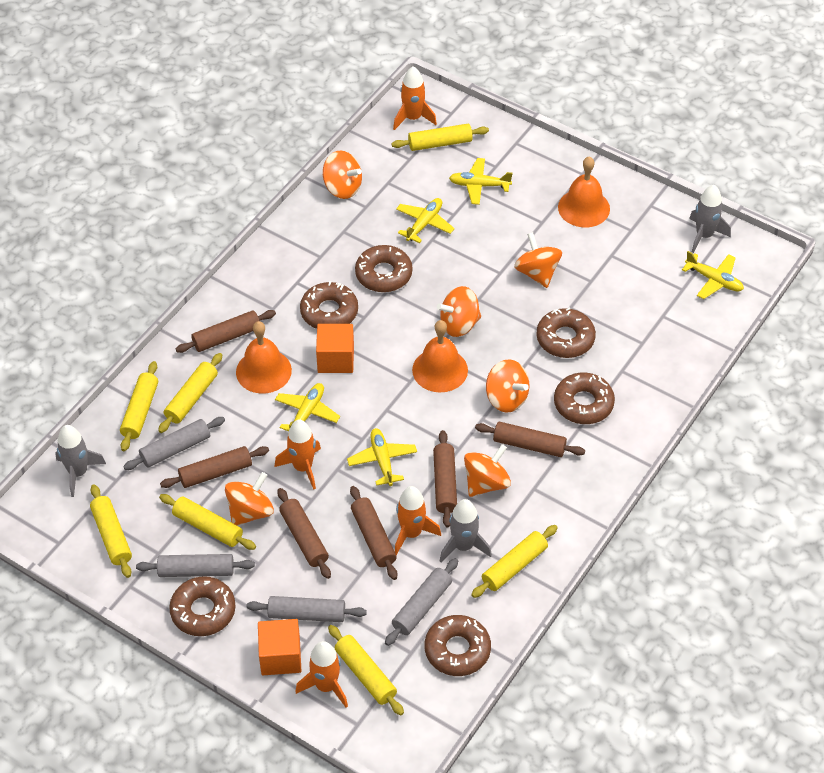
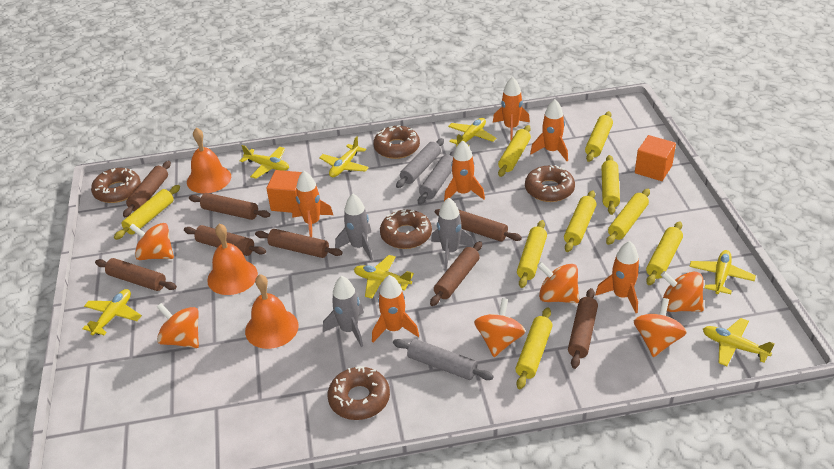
brown donut: 6 -> 5
brown rolling pin: 6 -> 8
grey rolling pin: 4 -> 3
orange rocket: 4 -> 6
yellow plane: 5 -> 7
yellow rolling pin: 7 -> 9

